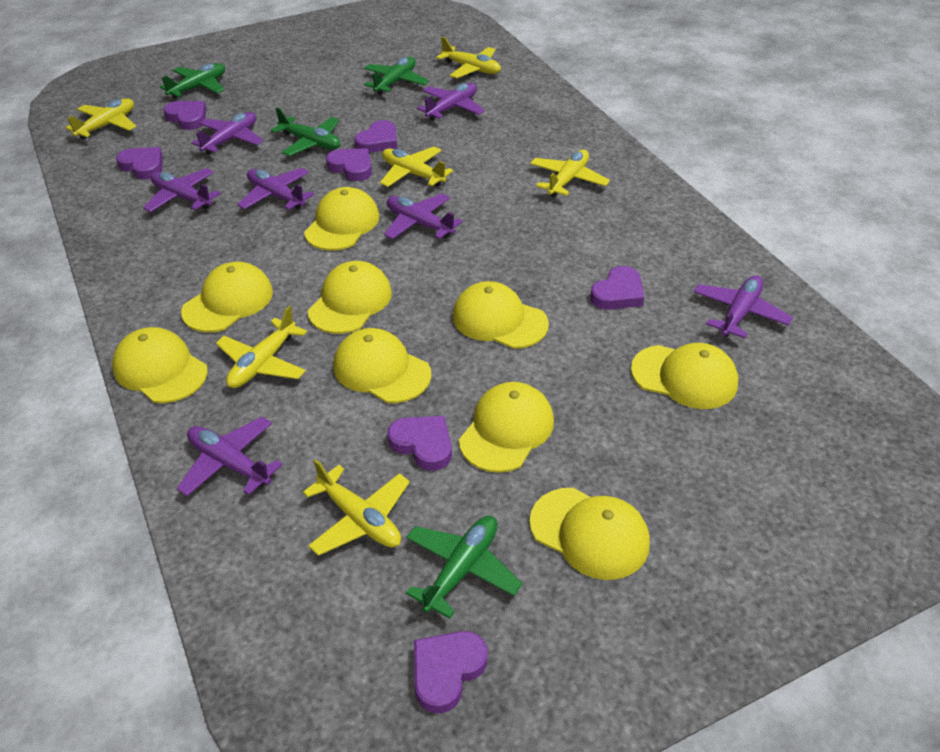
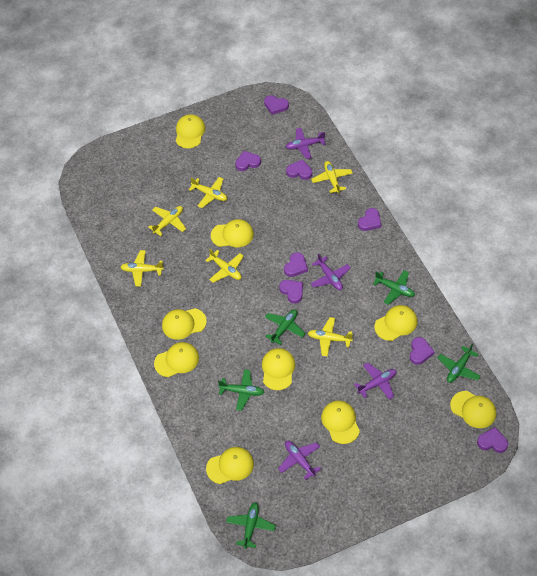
green plane: 4 -> 5
purple heart: 7 -> 8
purple plane: 7 -> 4

